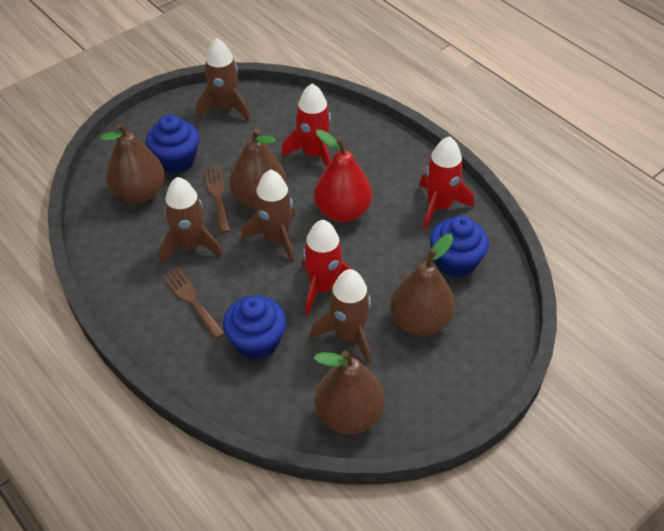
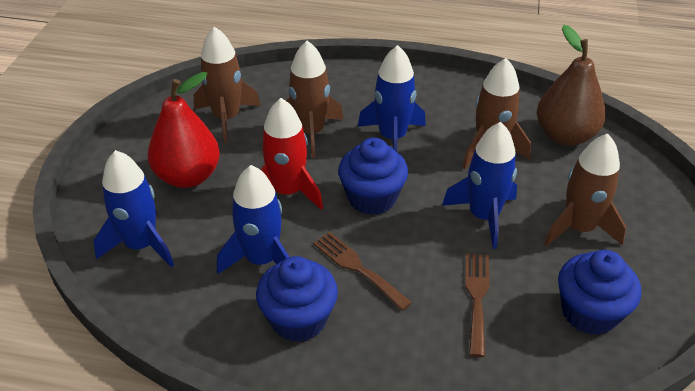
blue rocket: 0 -> 4
brown pear: 4 -> 1
red rocket: 3 -> 1

